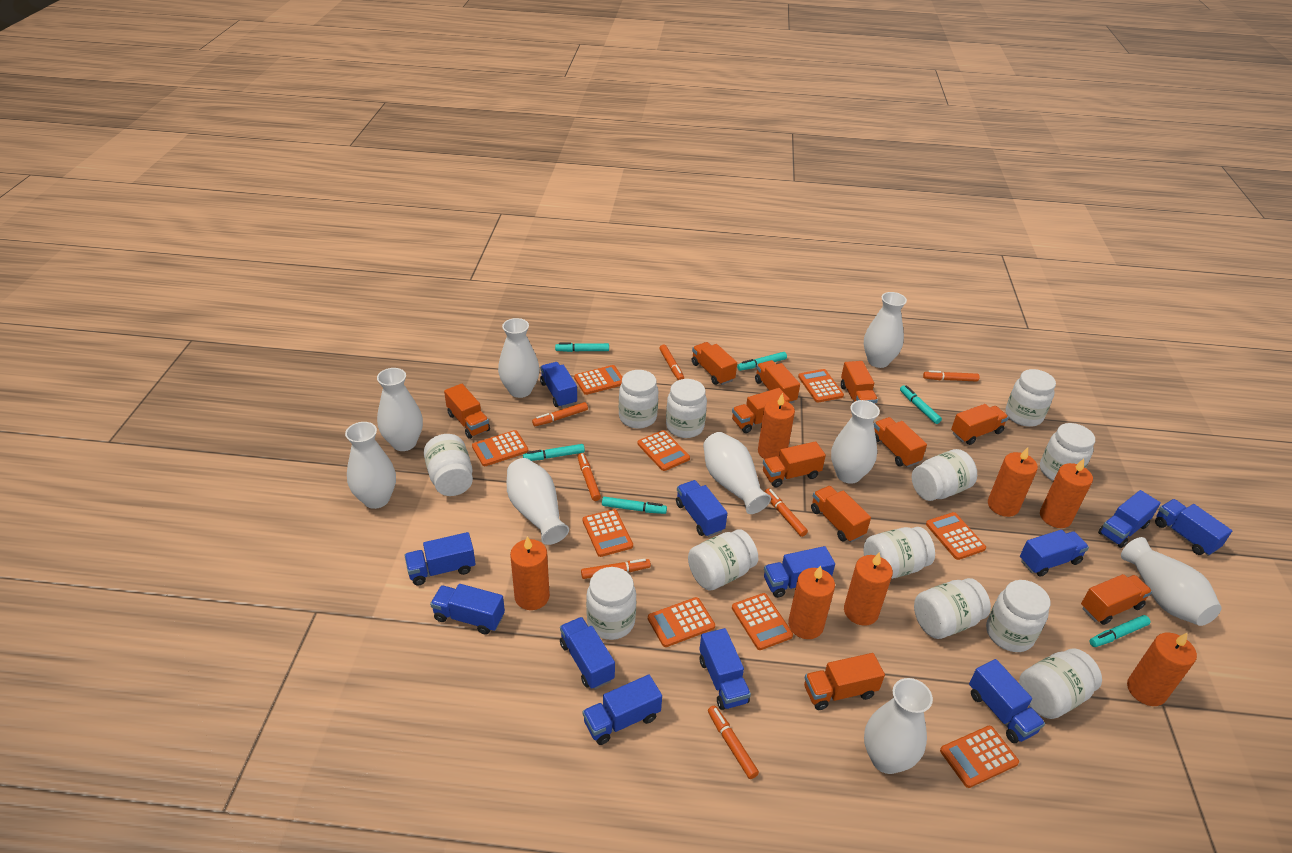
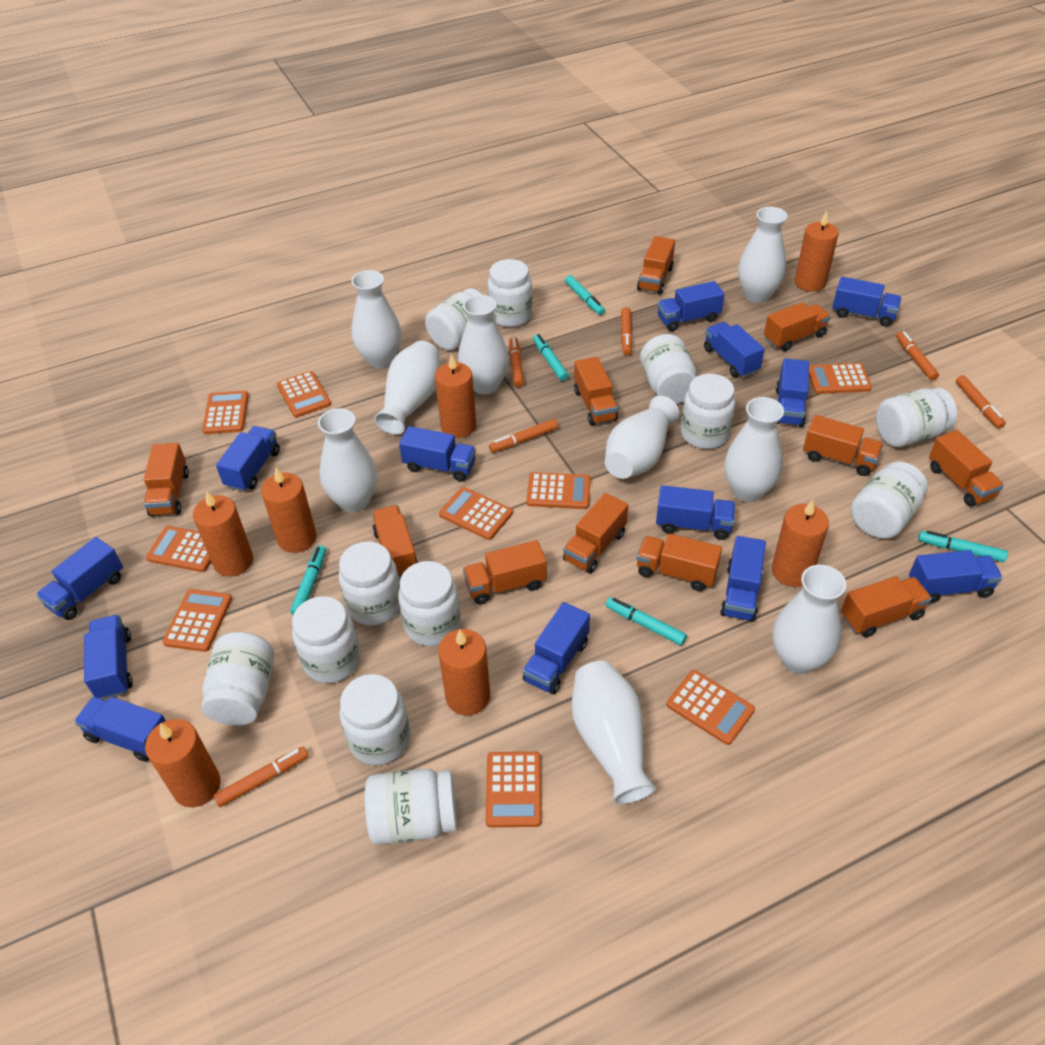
blue truck: 12 -> 13
orange marker: 7 -> 6
turquoise marker: 6 -> 5

